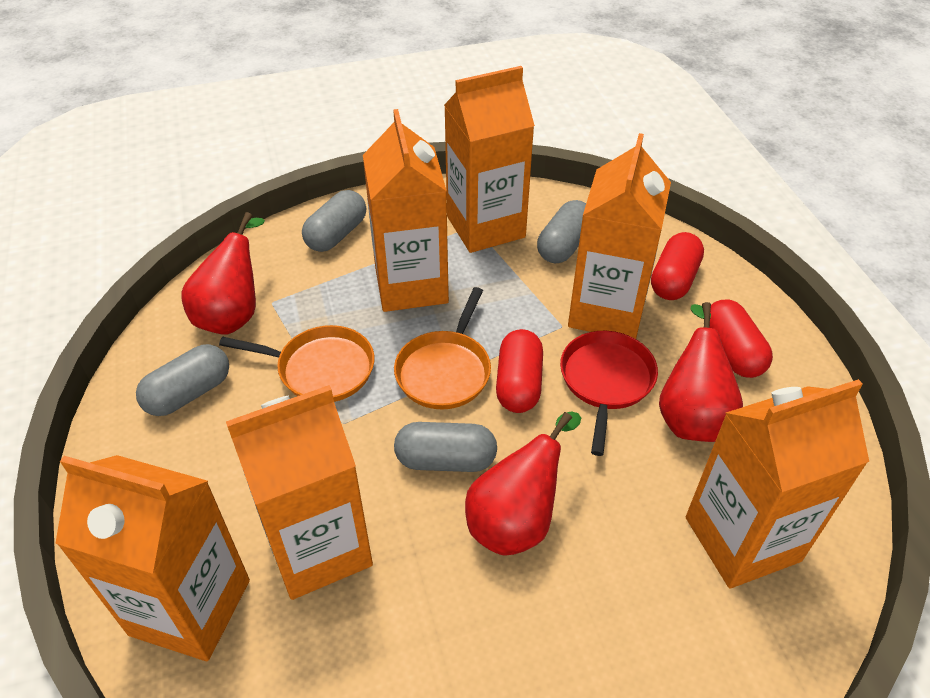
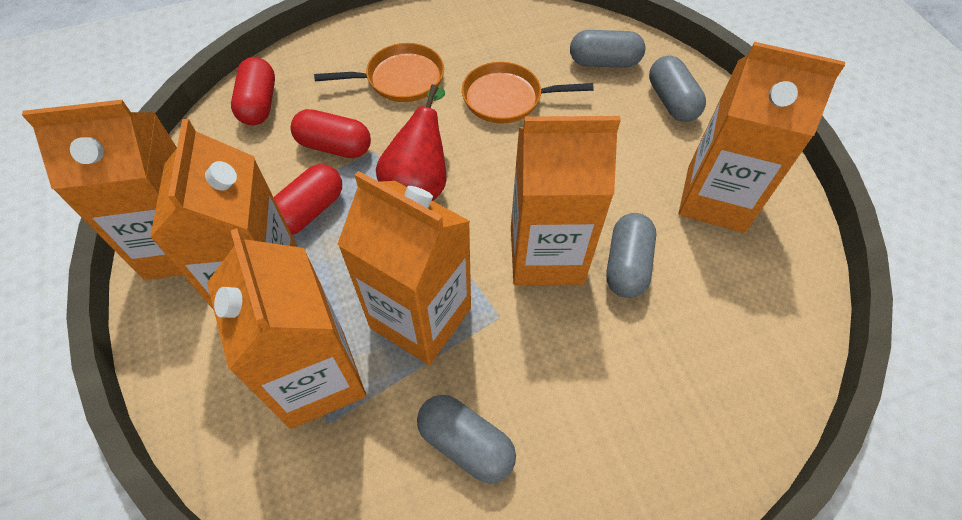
red pan: 1 -> 0
red pear: 3 -> 1

